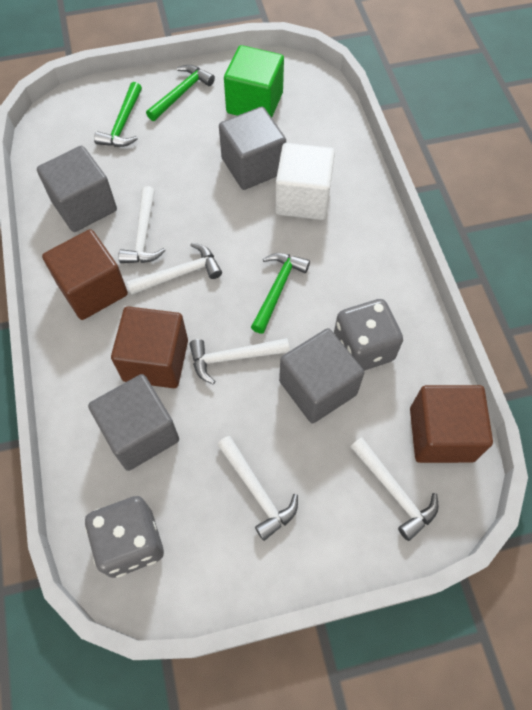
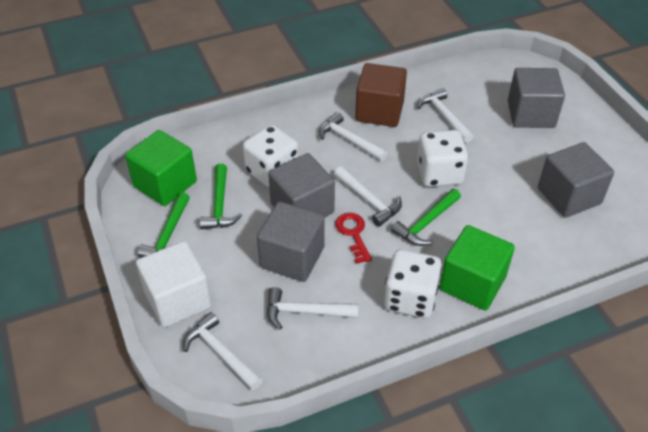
brown cube: 3 -> 1
green cube: 1 -> 2
grey dice: 2 -> 0
red key: 0 -> 1
white dice: 0 -> 3

